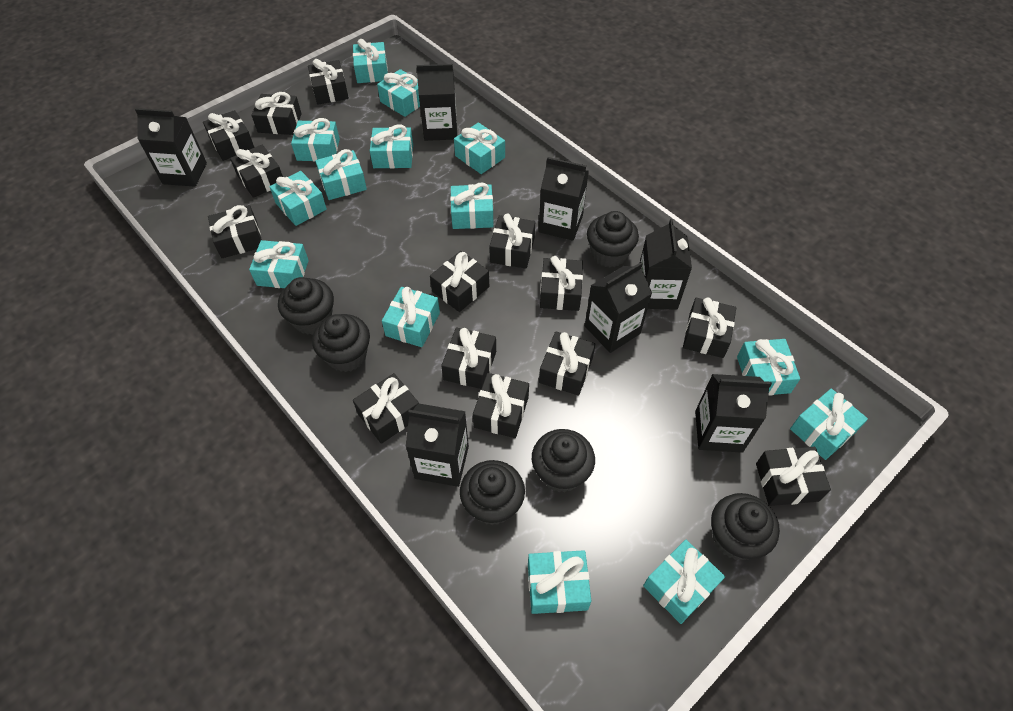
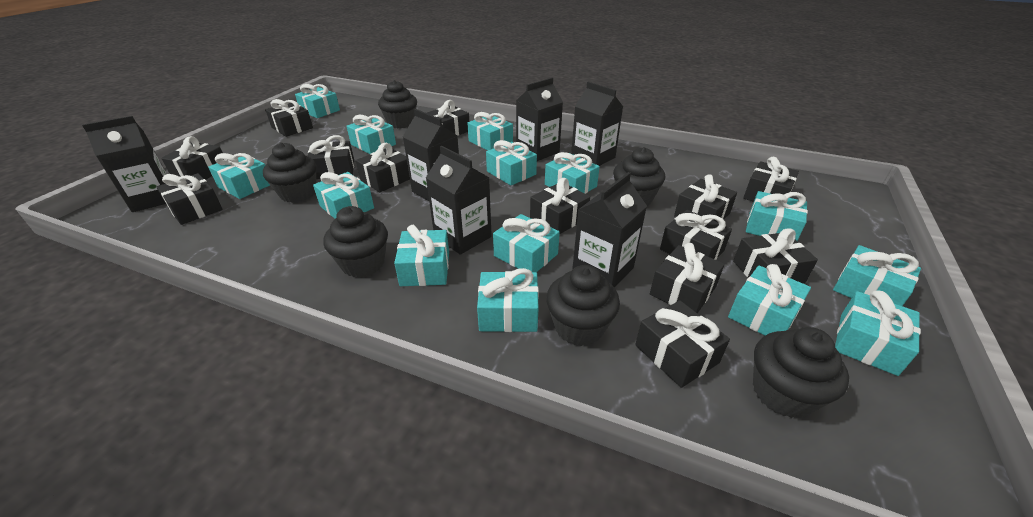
black carton: 7 -> 6
black gift: 14 -> 13

